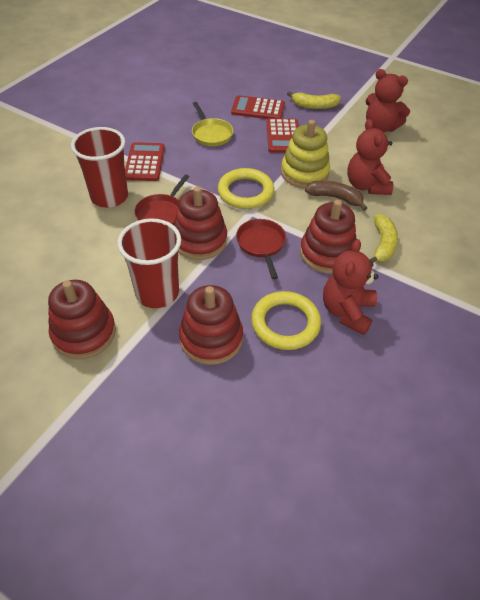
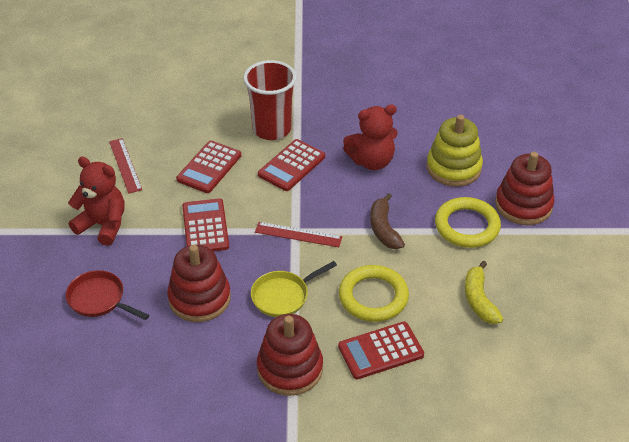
red calculator: 3 -> 4
red cup: 2 -> 1
red pan: 2 -> 1
red ruler: 0 -> 2
red stacking toy: 4 -> 3
red teddy bear: 3 -> 2
yellow banana: 2 -> 1

